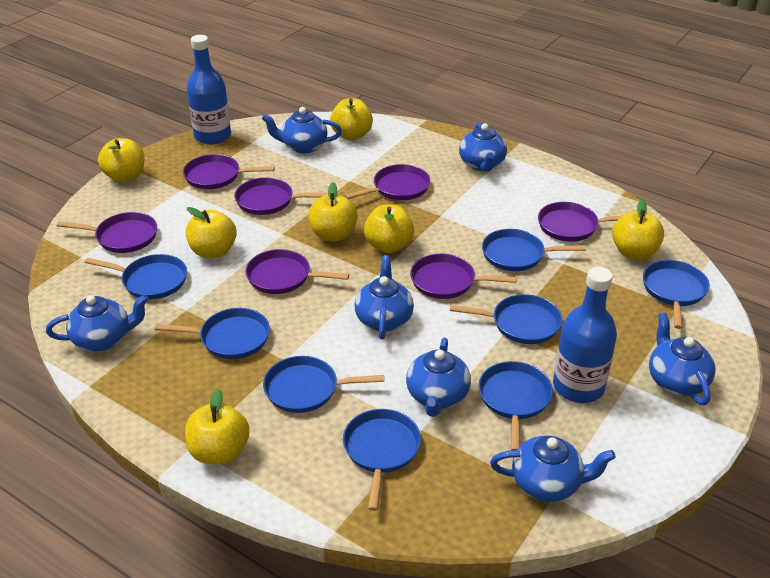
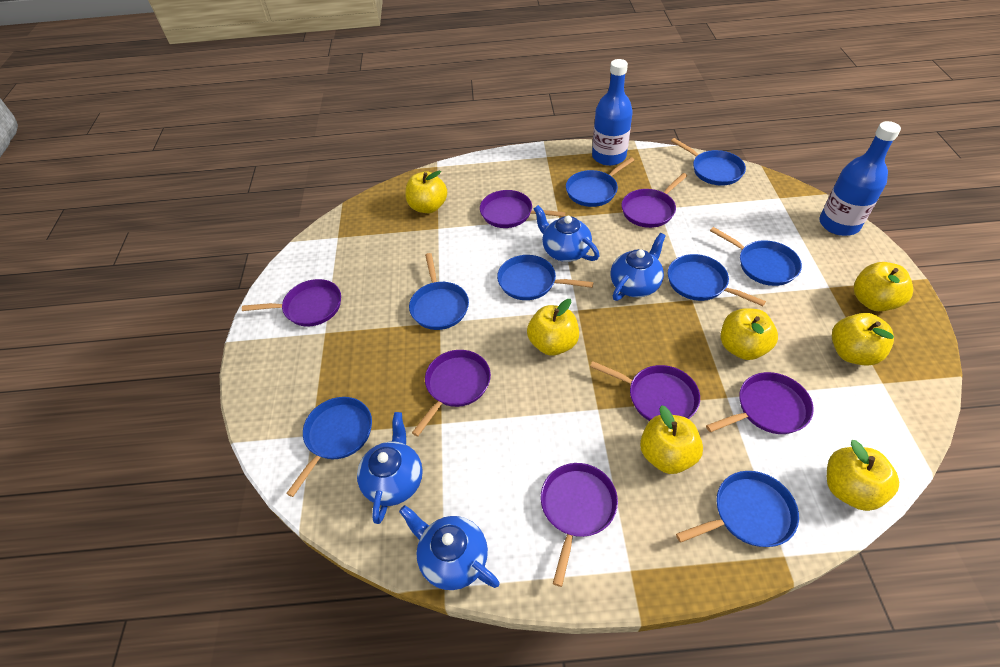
blue teapot: 7 -> 4

